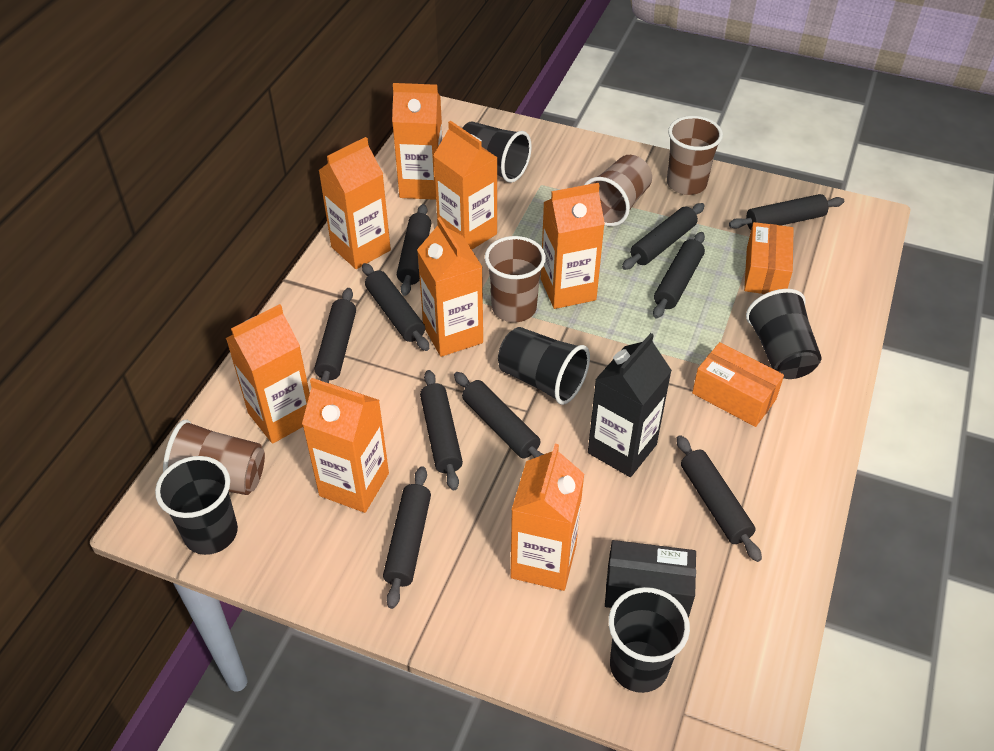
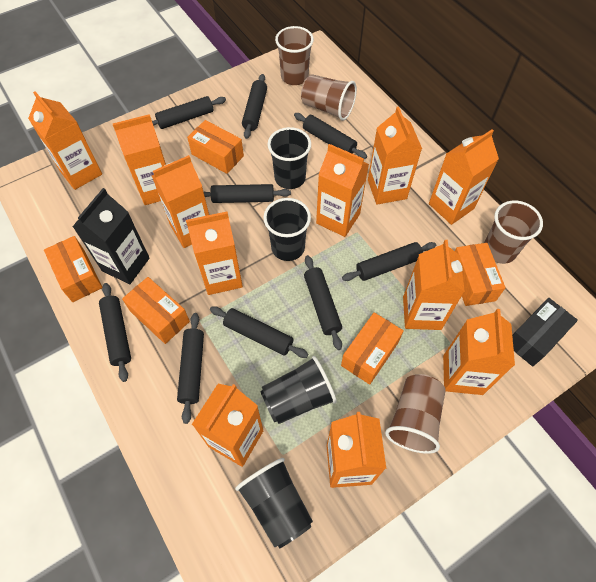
black cup: 5 -> 4
black rolling pin: 10 -> 9
orange box: 2 -> 5
orange carton: 8 -> 11

